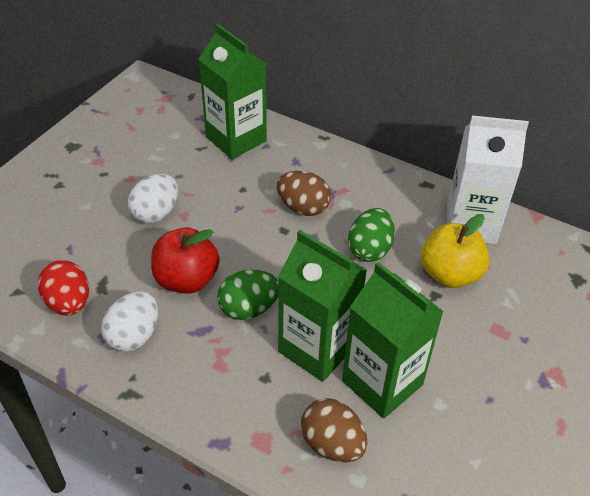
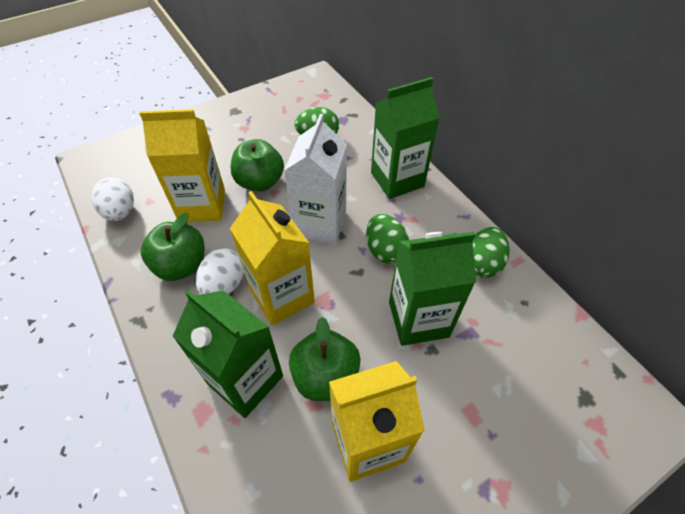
brown egg: 2 -> 0
green apple: 0 -> 3
green egg: 2 -> 3
red apple: 1 -> 0
red egg: 1 -> 0
yellow apple: 1 -> 0
yellow carton: 0 -> 3

